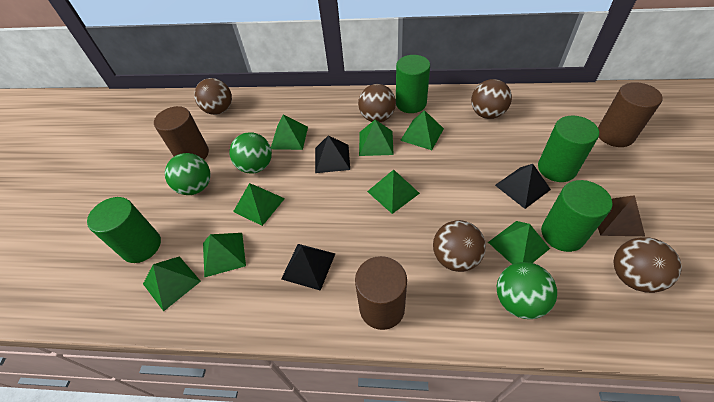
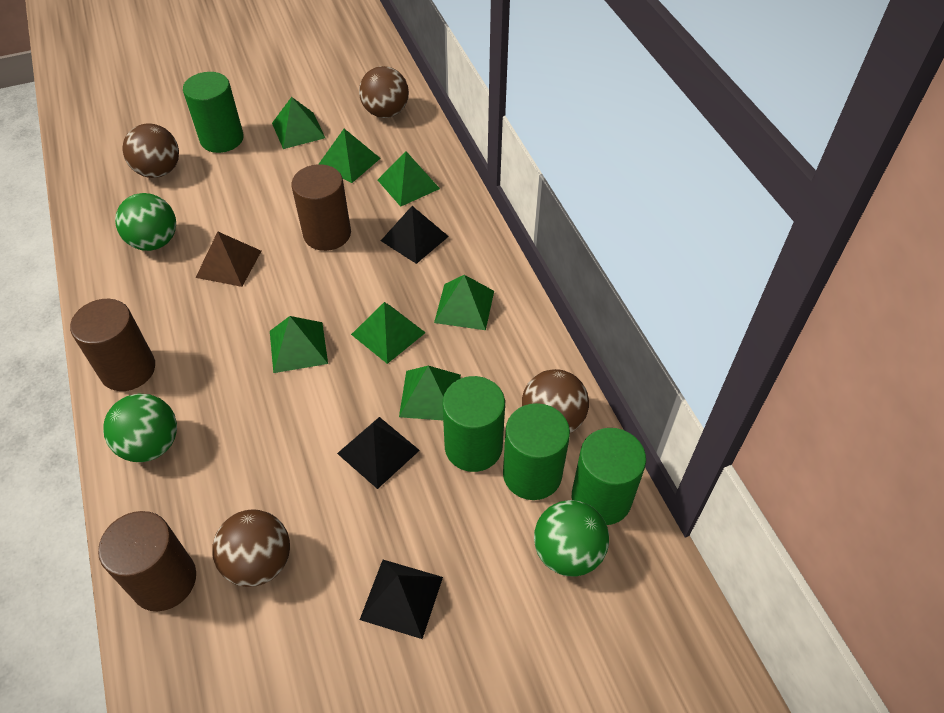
brown ball: 5 -> 4
green pyramid: 8 -> 7

